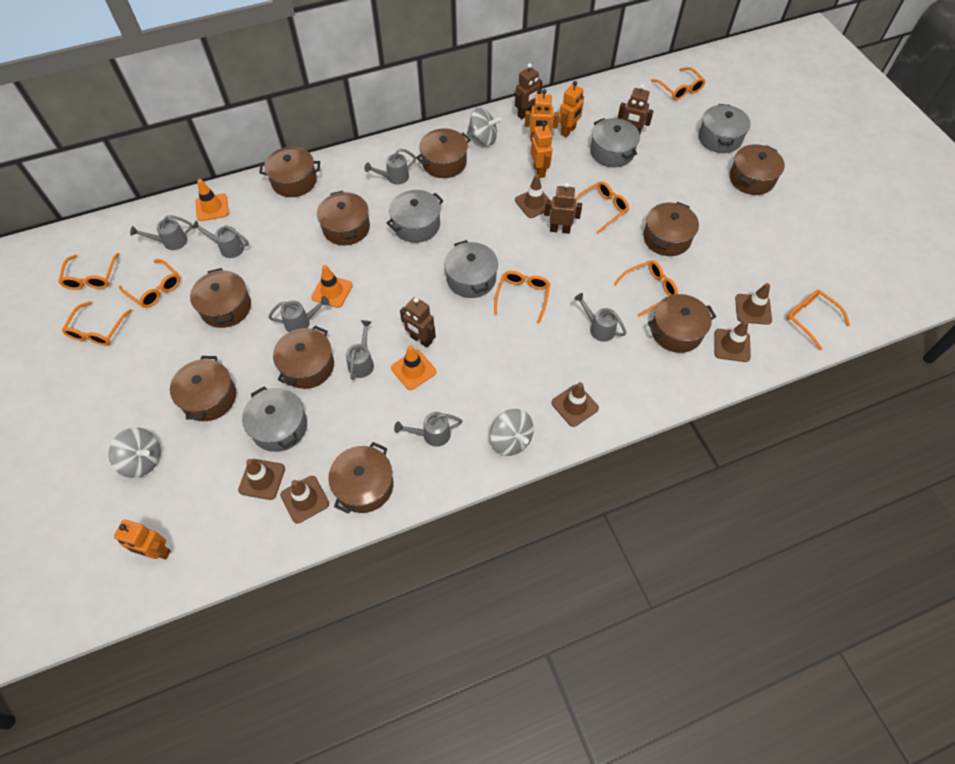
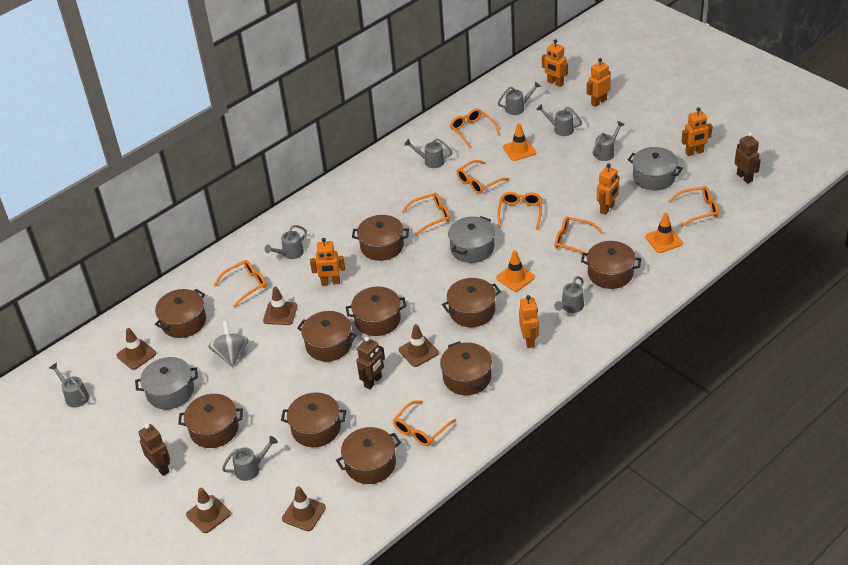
brown robot: 4 -> 3
brown traffic cone: 6 -> 5
grey pot: 5 -> 3
grey spinning top: 3 -> 1
grey watering can: 7 -> 8
orange robot: 4 -> 6

